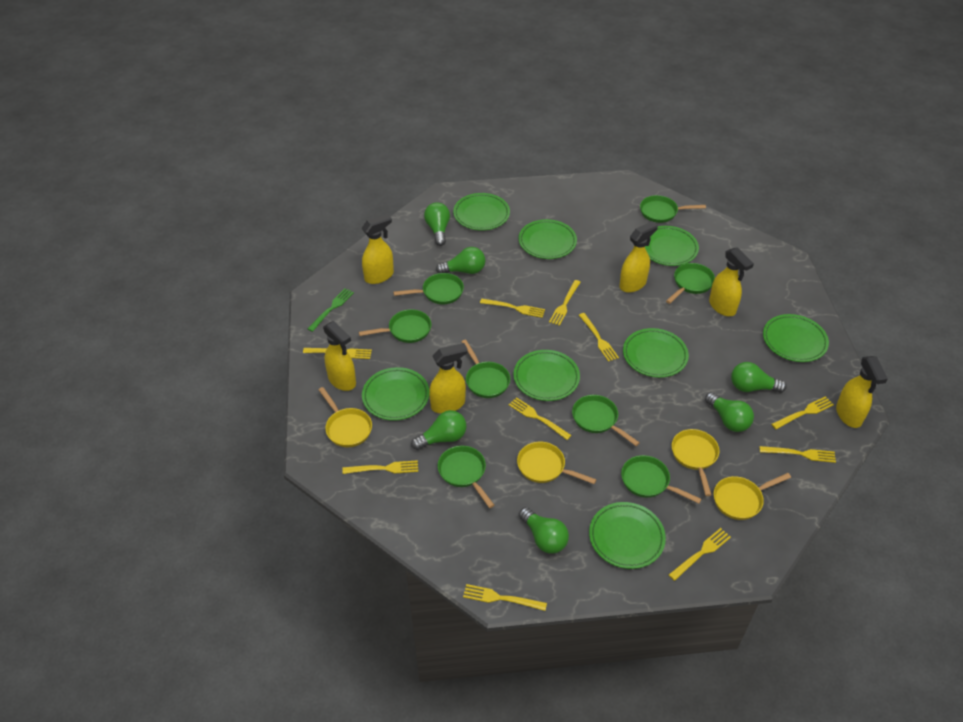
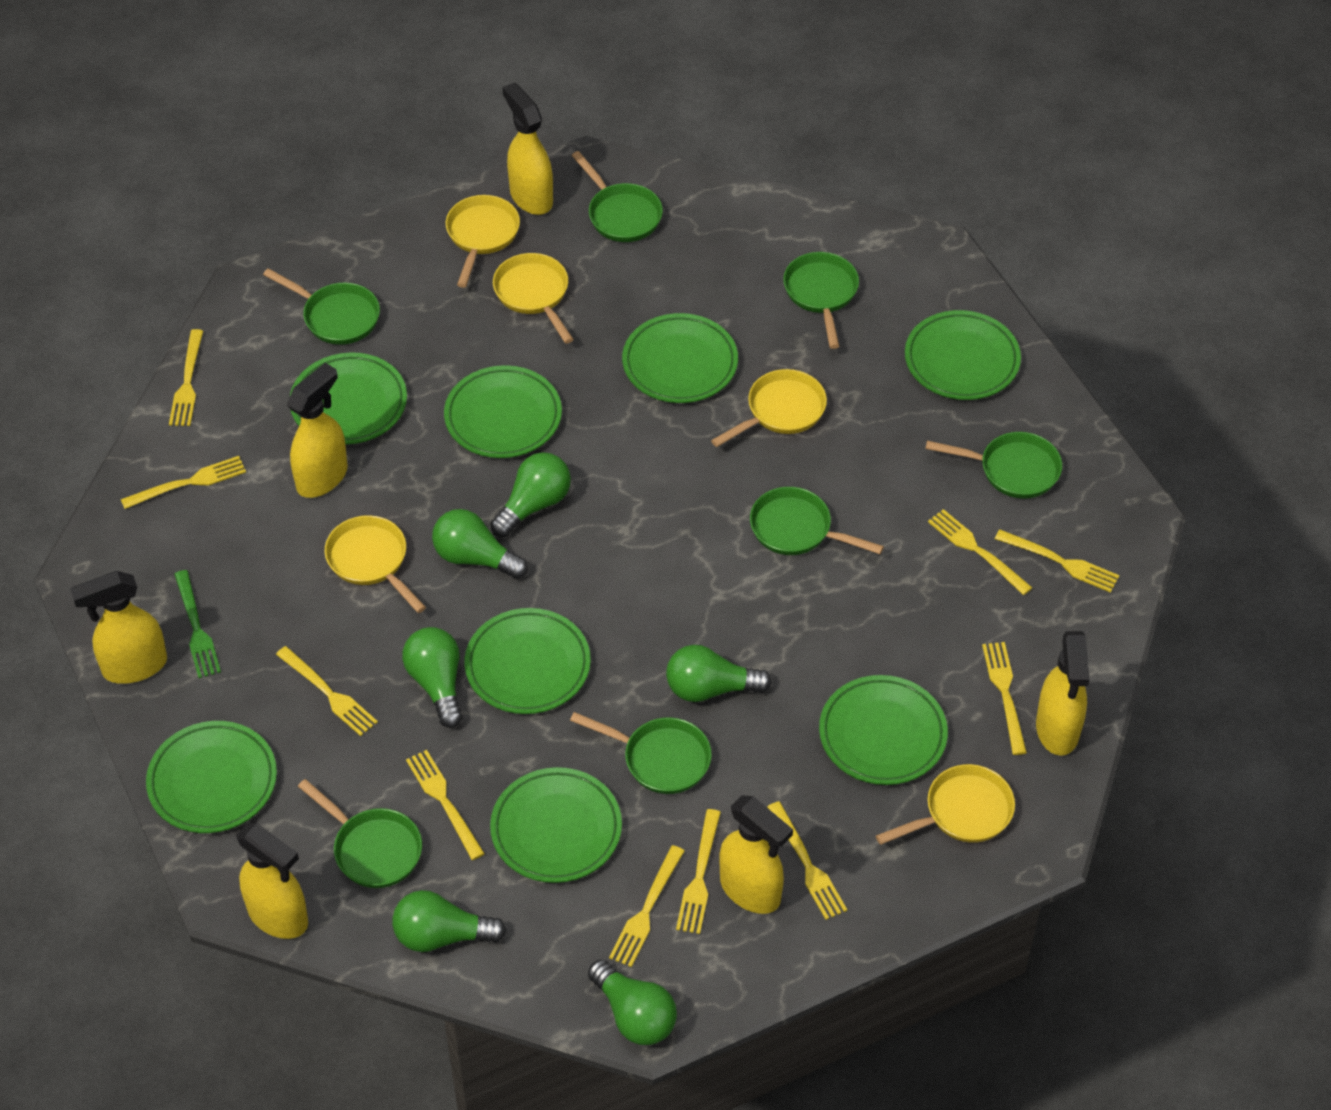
green pan: 8 -> 7
yellow pan: 4 -> 5

